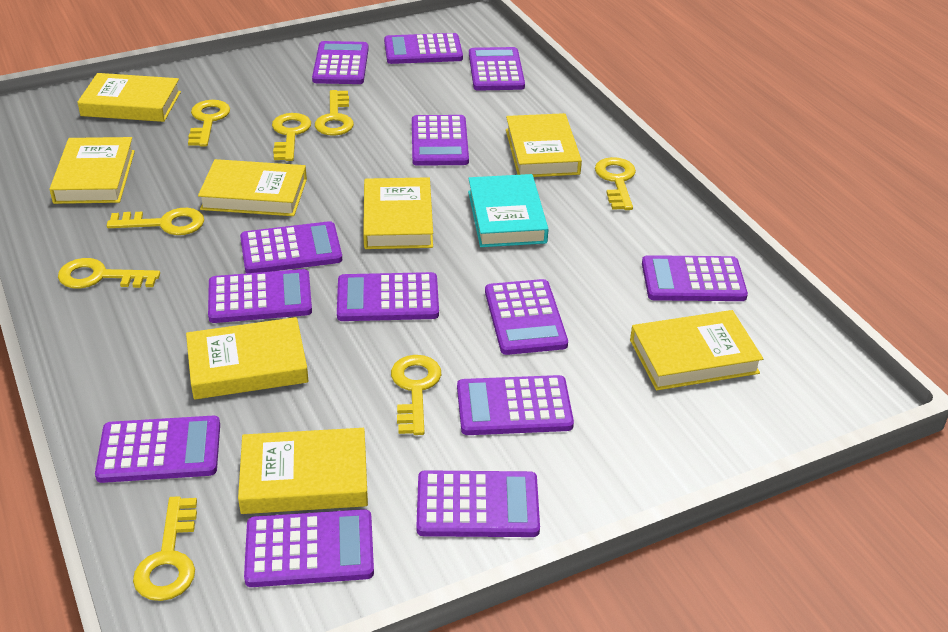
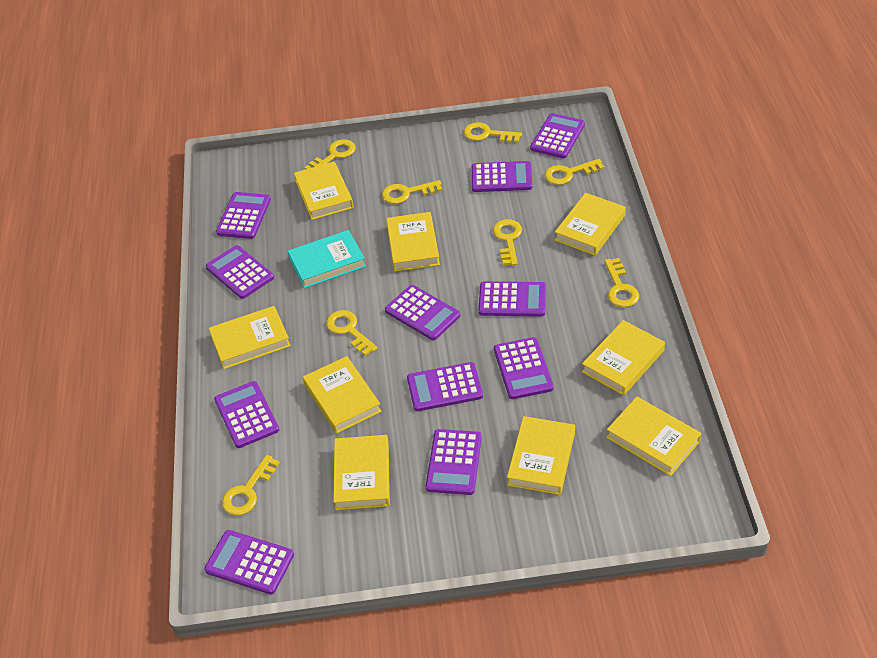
purple calculator: 13 -> 11
yellow book: 8 -> 9

